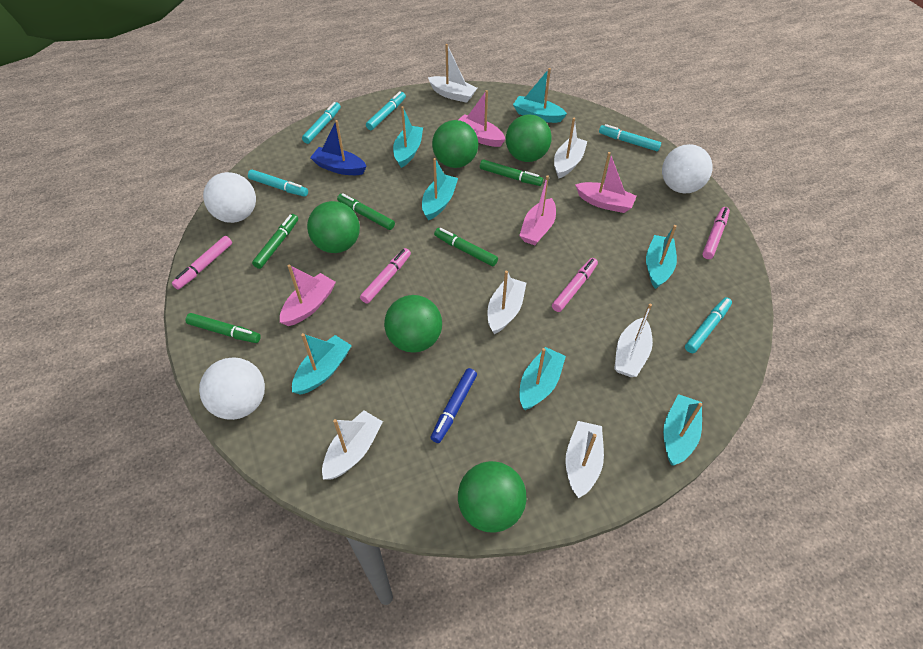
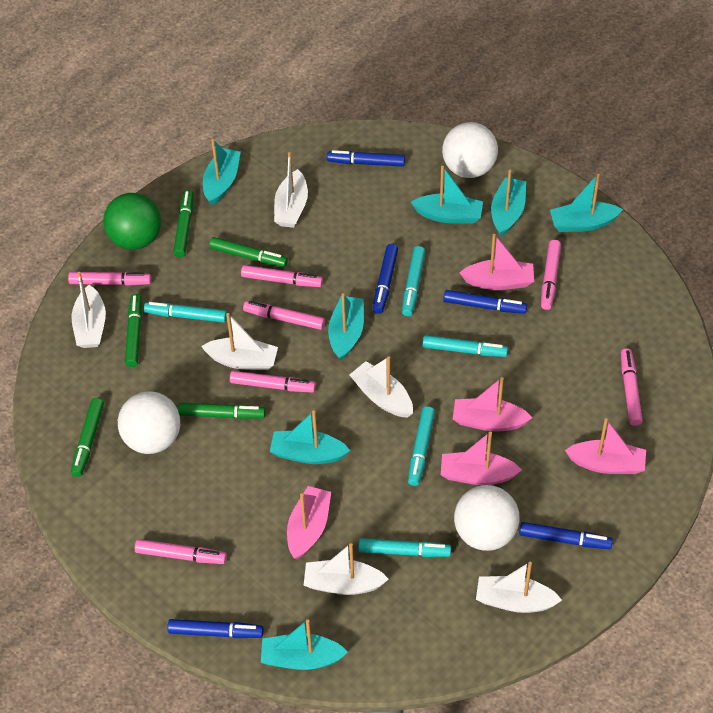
blue boat: 1 -> 0
blue marker: 1 -> 5
green ball: 5 -> 1
pink boat: 4 -> 5
pink marker: 4 -> 7

